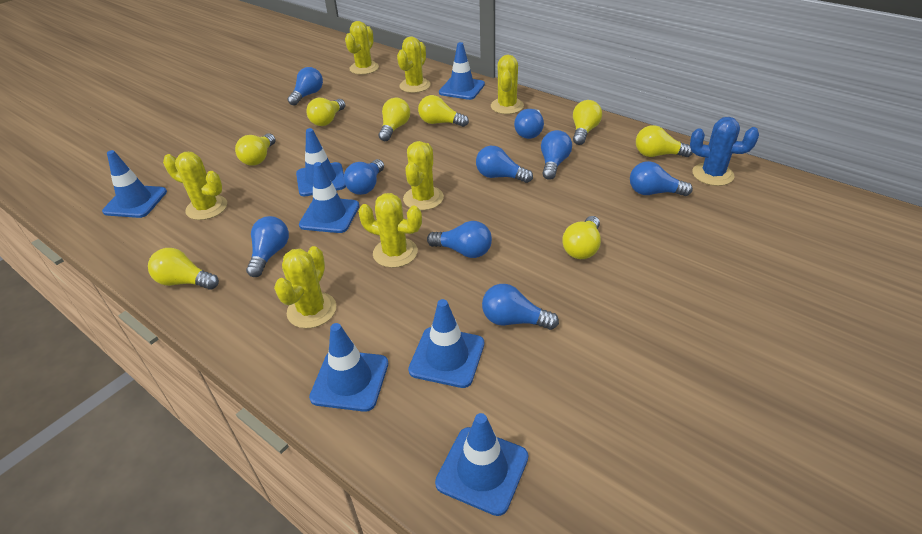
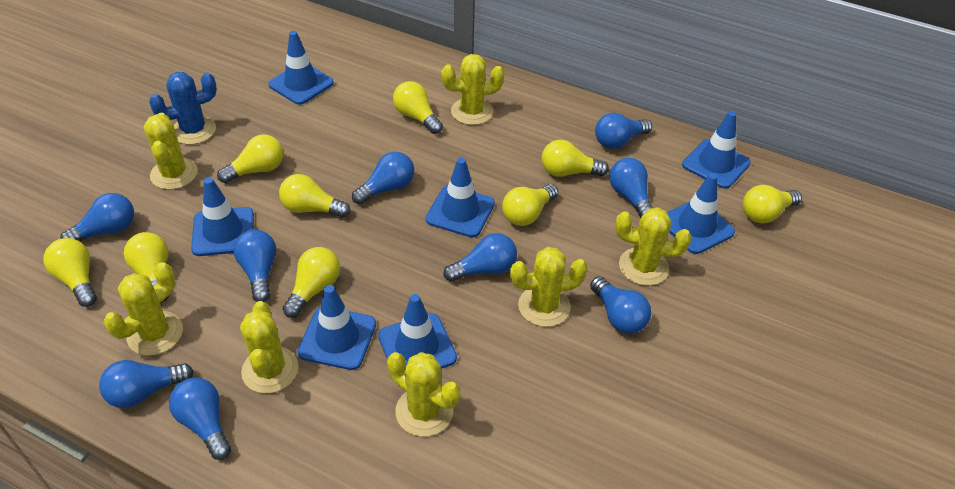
yellow light bulb: 8 -> 9

